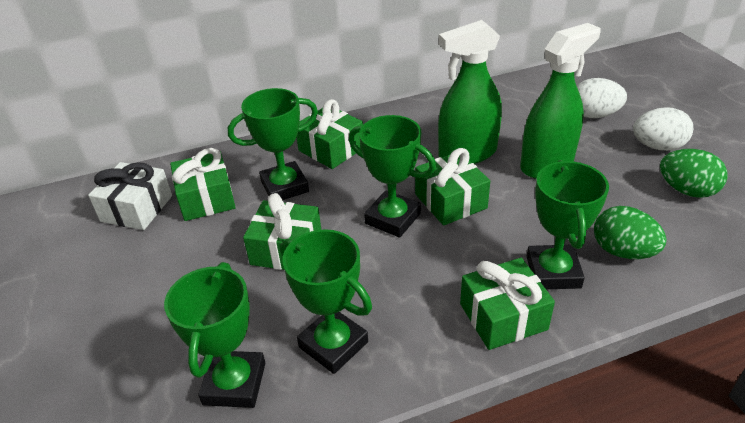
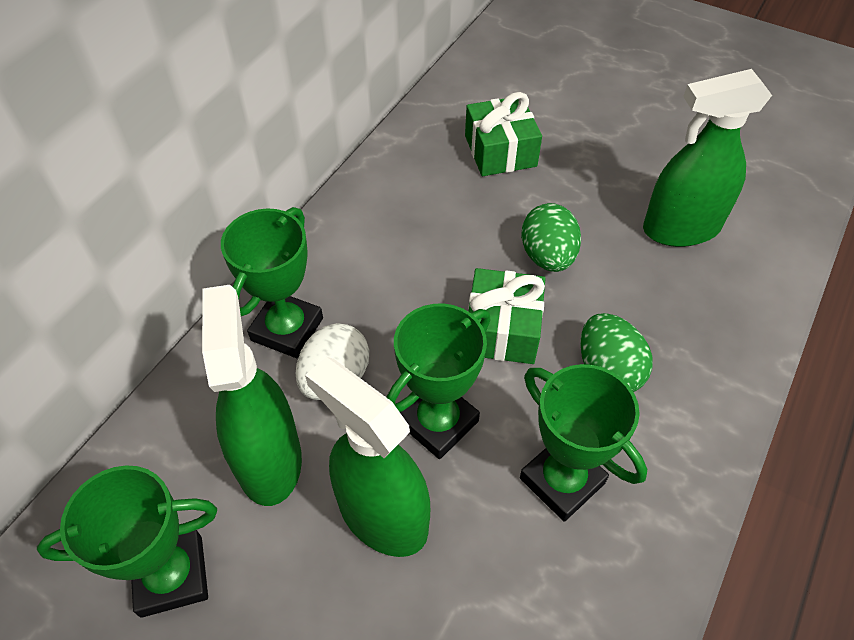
green gift: 5 -> 2
green spray bottle: 2 -> 3
green trophy: 5 -> 4
white egg: 2 -> 1
white gift: 1 -> 0

